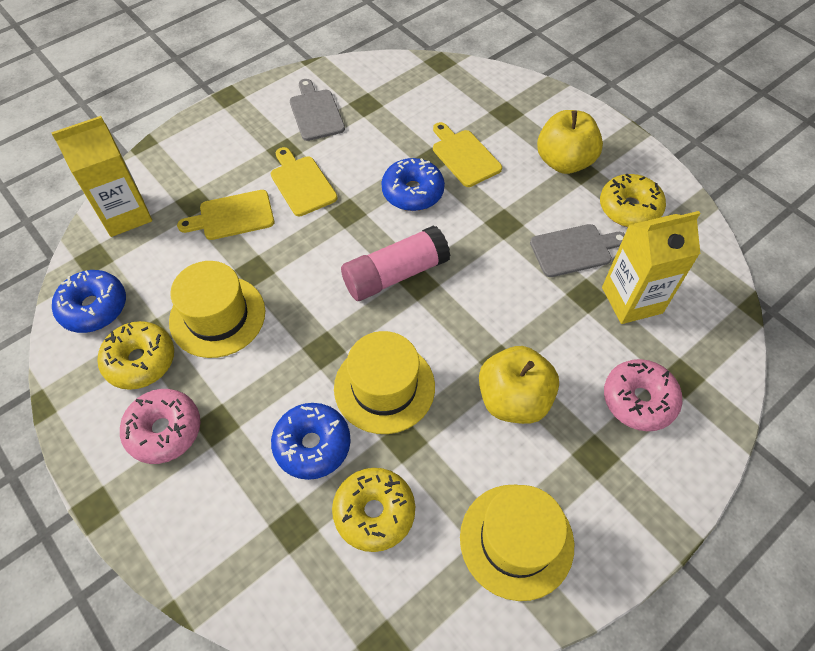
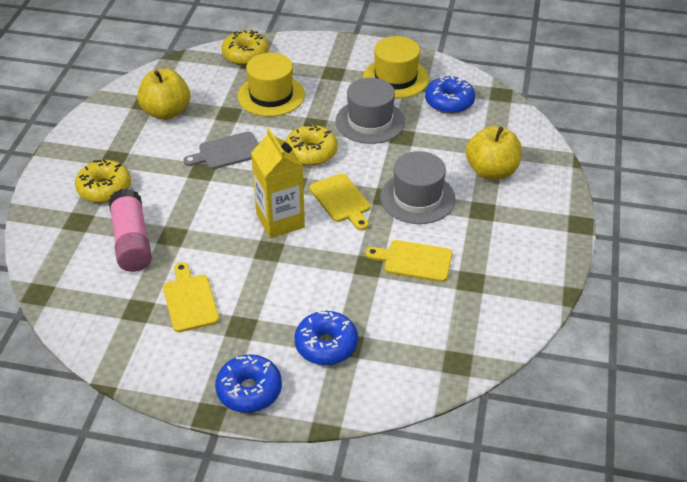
grey cutting board: 2 -> 1
grey hat: 0 -> 2
pink donut: 2 -> 0
yellow carton: 2 -> 1
yellow hat: 3 -> 2

